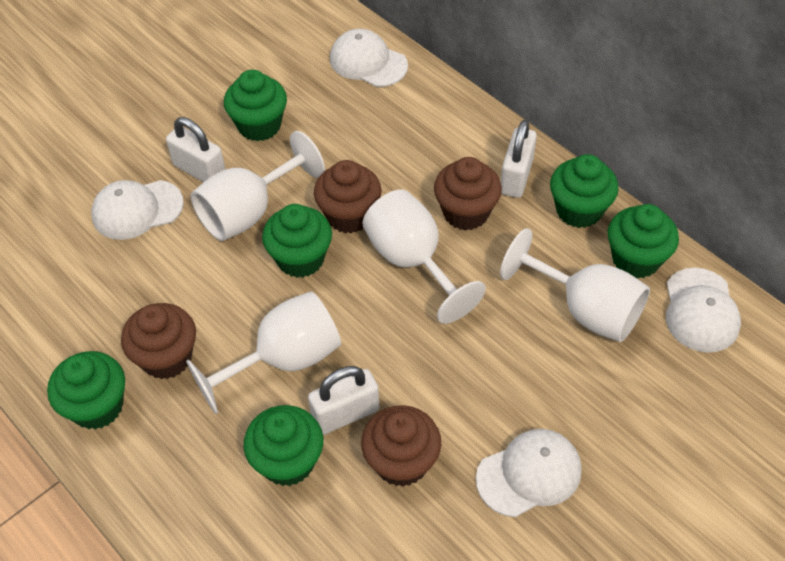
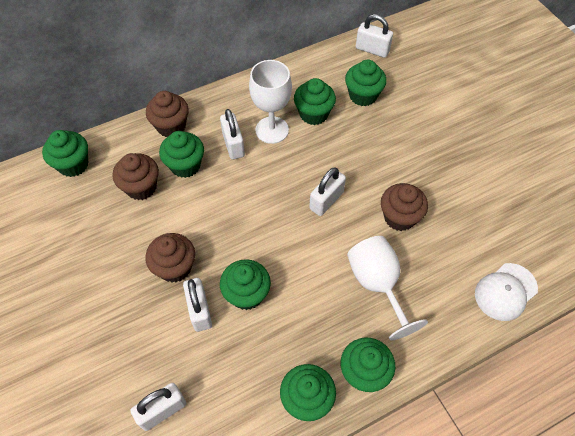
green cupcake: 6 -> 7
white cap: 4 -> 1
white goblet: 4 -> 2
white padlock: 3 -> 5

